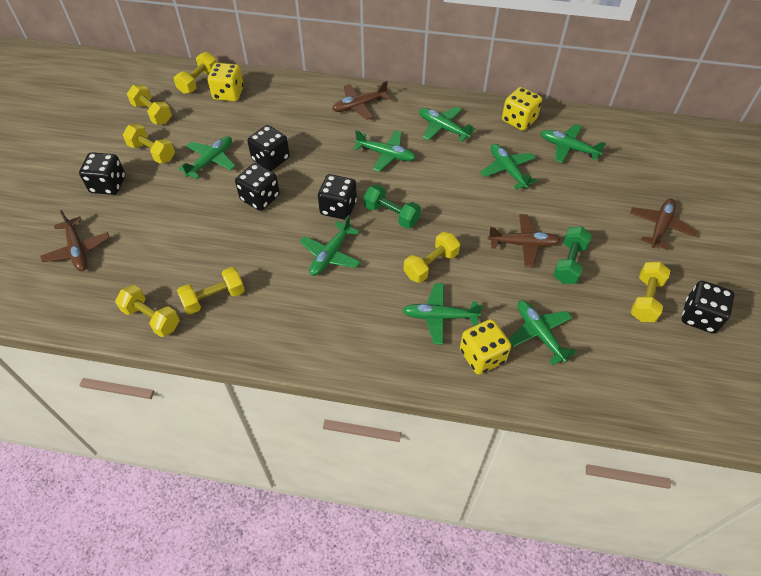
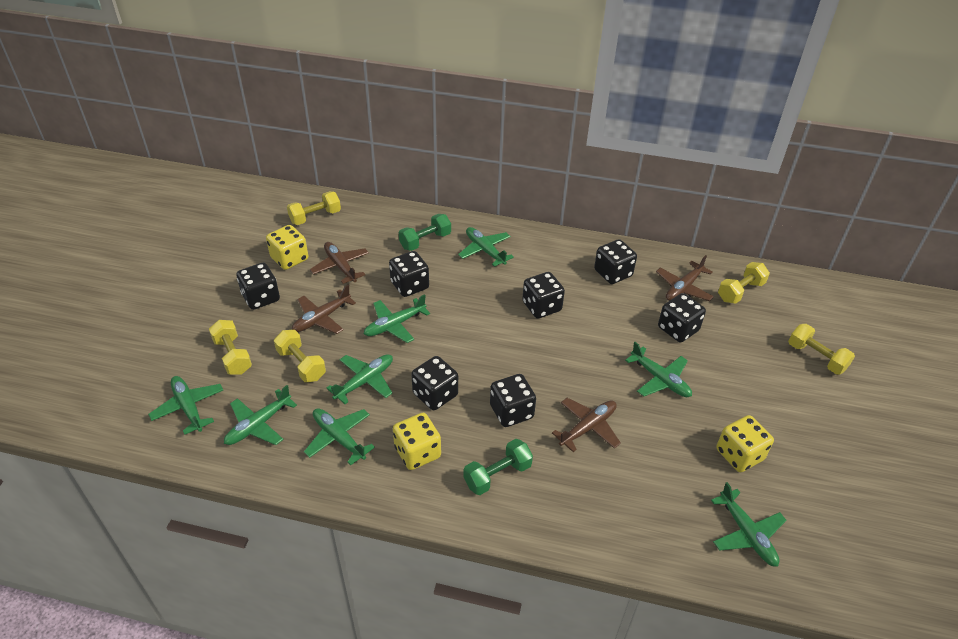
black dice: 5 -> 7
yellow dumbbell: 7 -> 5

